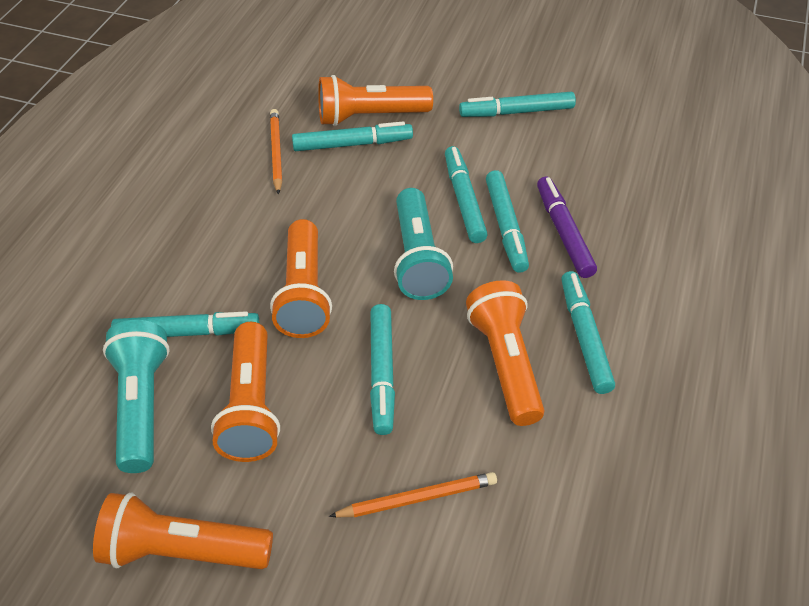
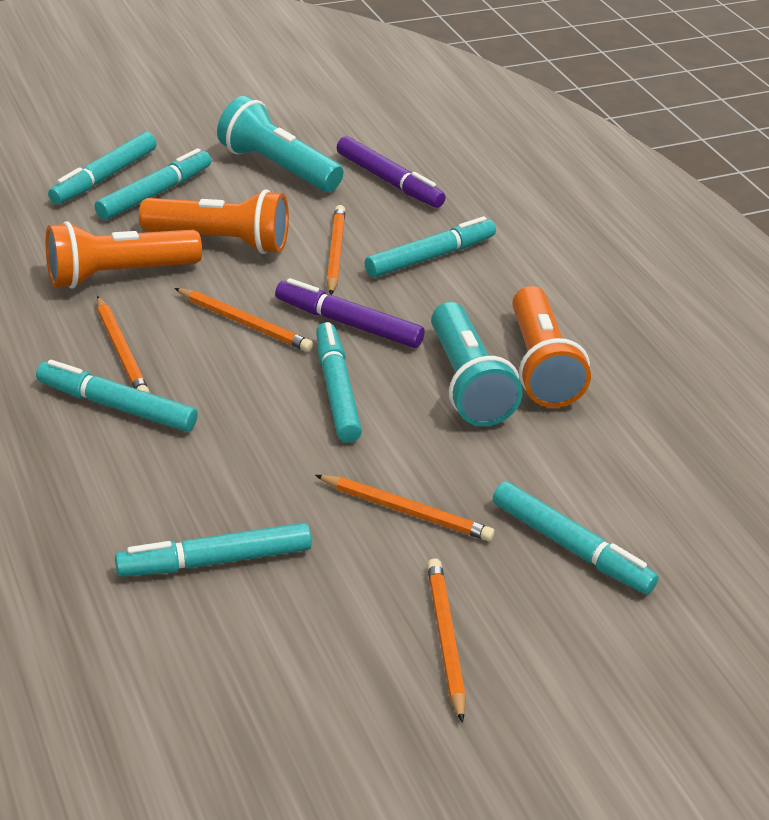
orange flashlight: 5 -> 3
orange pencil: 2 -> 5
purple marker: 1 -> 2

